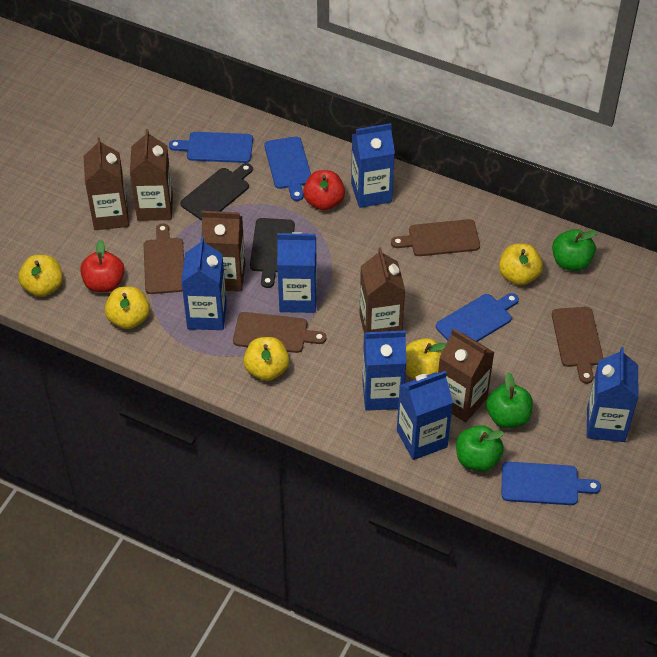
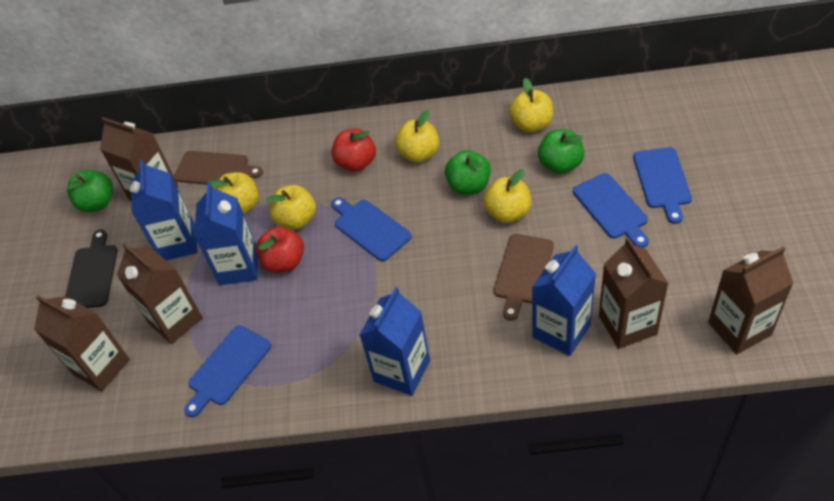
black cutting board: 2 -> 1
blue carton: 6 -> 4
brown cutting board: 4 -> 2

